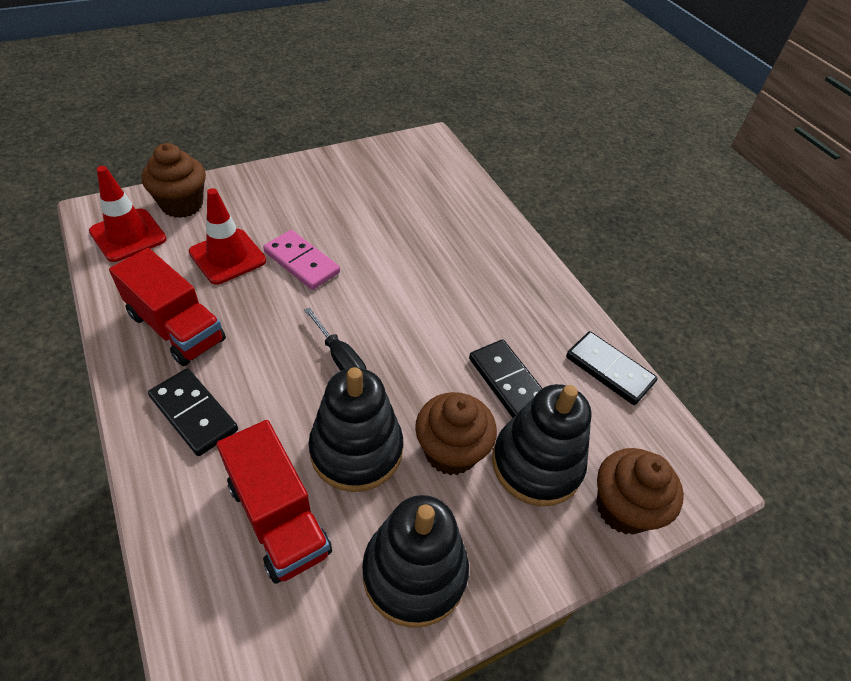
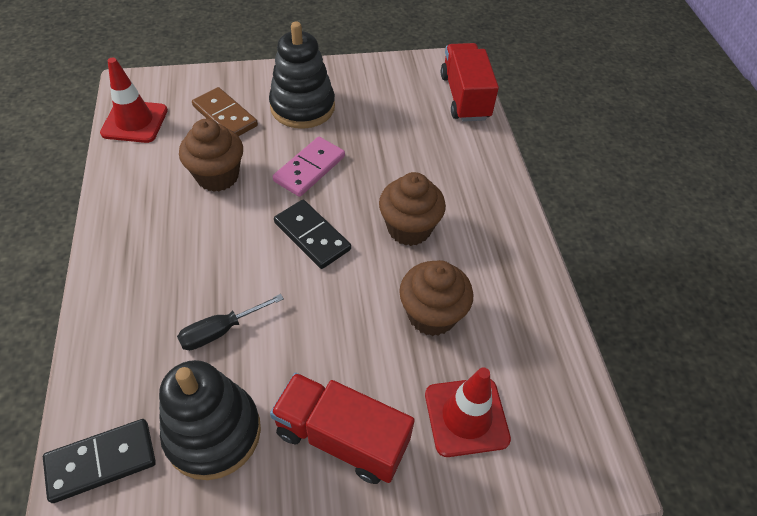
black domino: 3 -> 2
black stacking toy: 3 -> 2
brown domino: 0 -> 1

